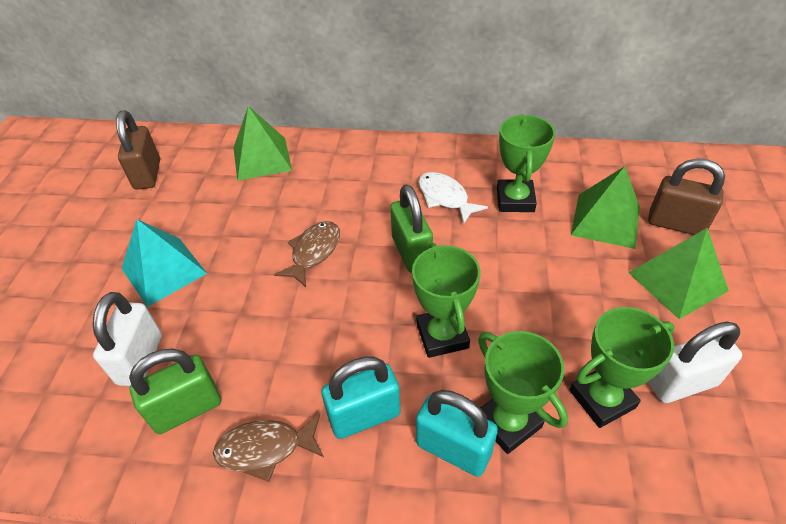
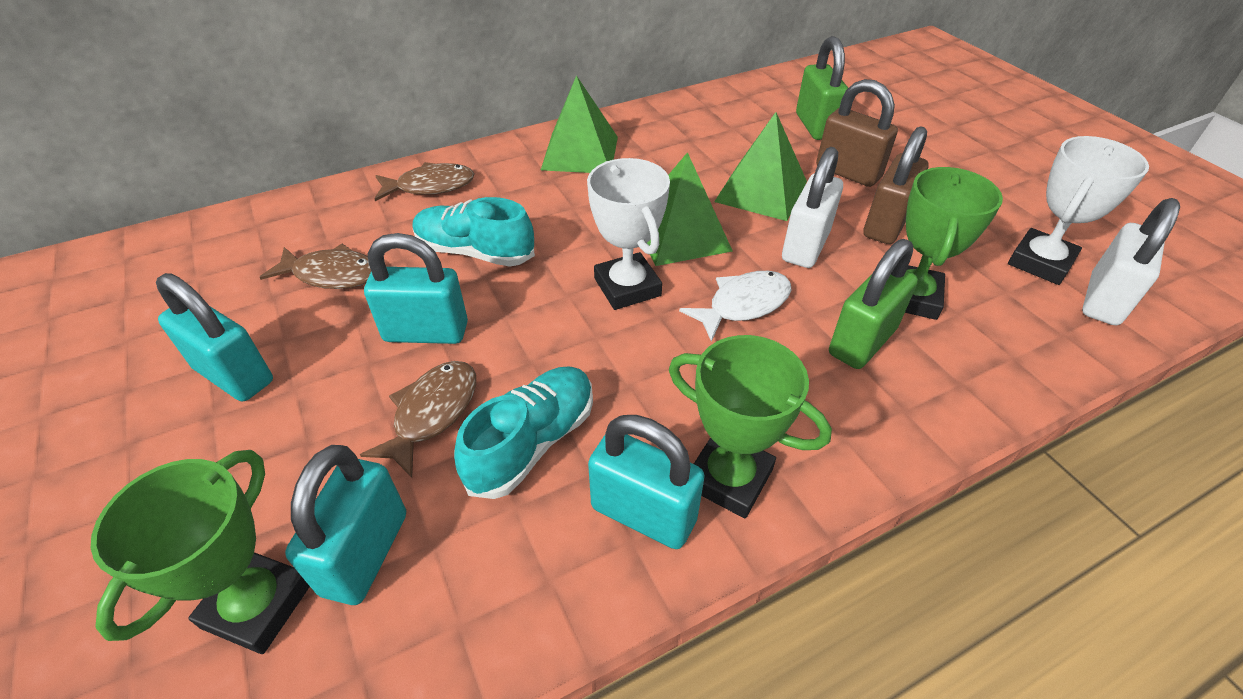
brown fish: 2 -> 3
green trophy: 4 -> 3
turquoise padlock: 2 -> 4
turquoise pyramid: 1 -> 0
turquoise shoe: 0 -> 2
white trophy: 0 -> 2

